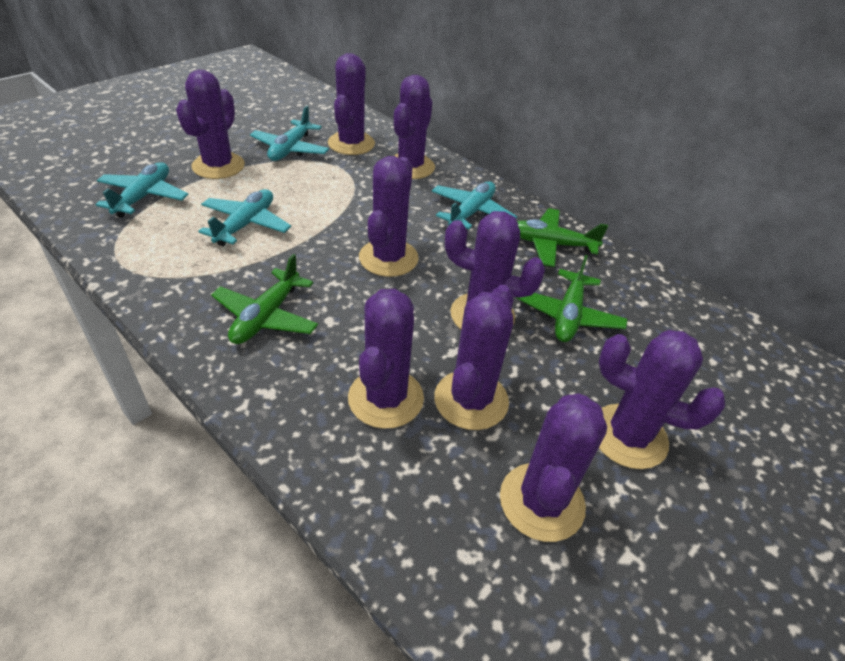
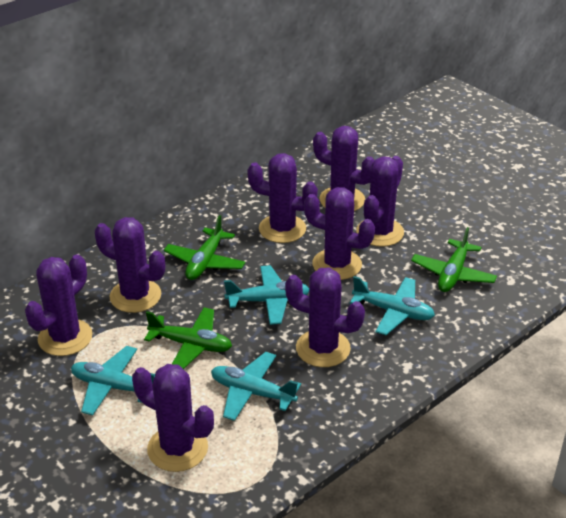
purple cactus: 9 -> 8

